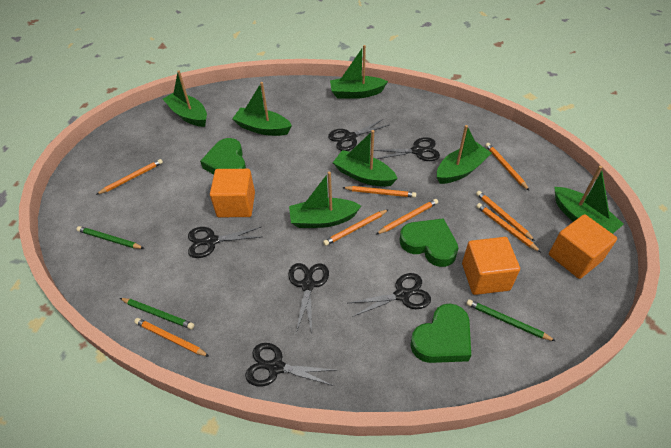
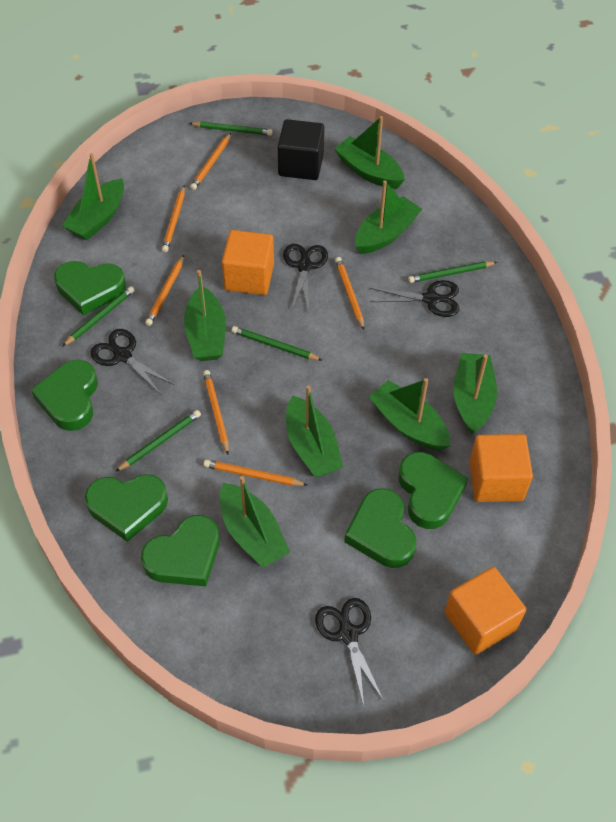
black cube: 0 -> 1
black scissors: 6 -> 4
green boat: 7 -> 8
green heart: 3 -> 6
green pencil: 3 -> 5
orange pencil: 8 -> 6

